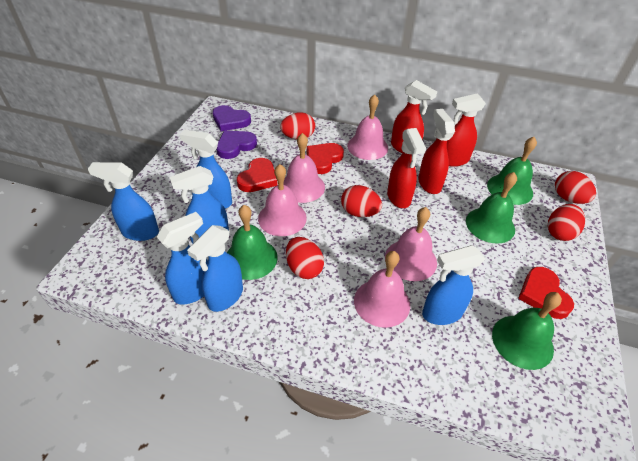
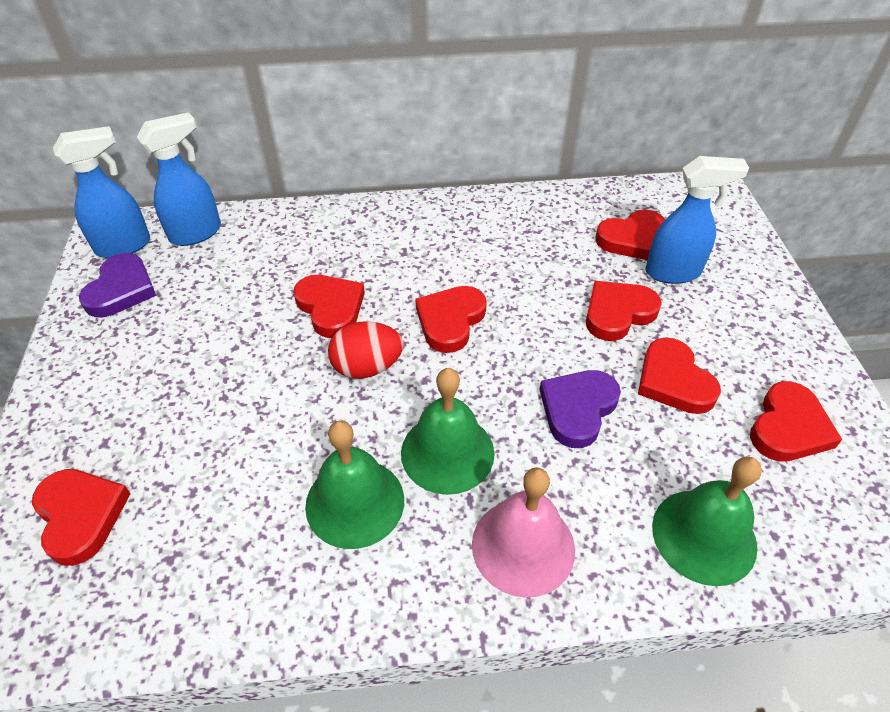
blue spray bottle: 6 -> 3
green bell: 4 -> 3
pink bell: 5 -> 1
red egg: 5 -> 1
red heart: 3 -> 7
red spray bottle: 4 -> 0

